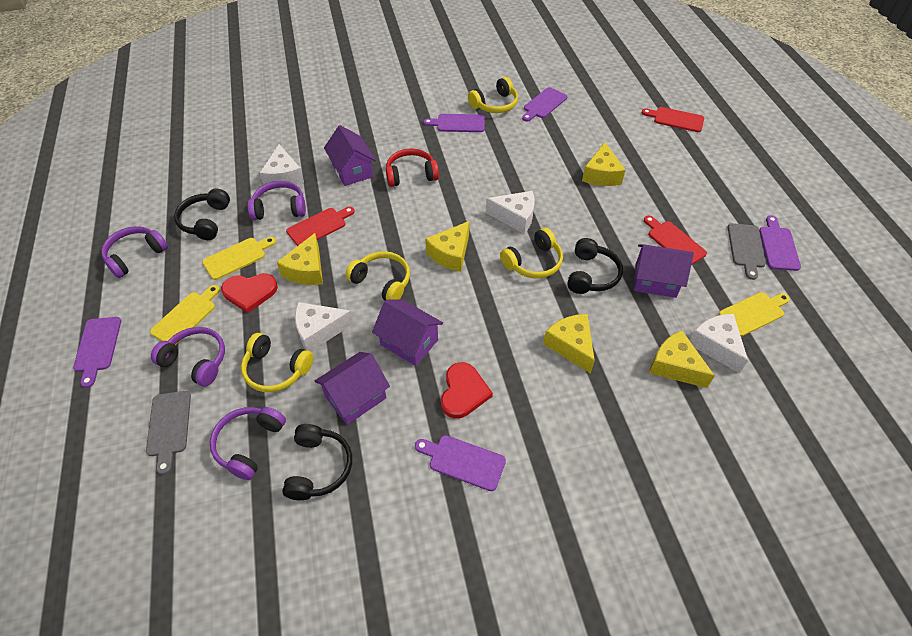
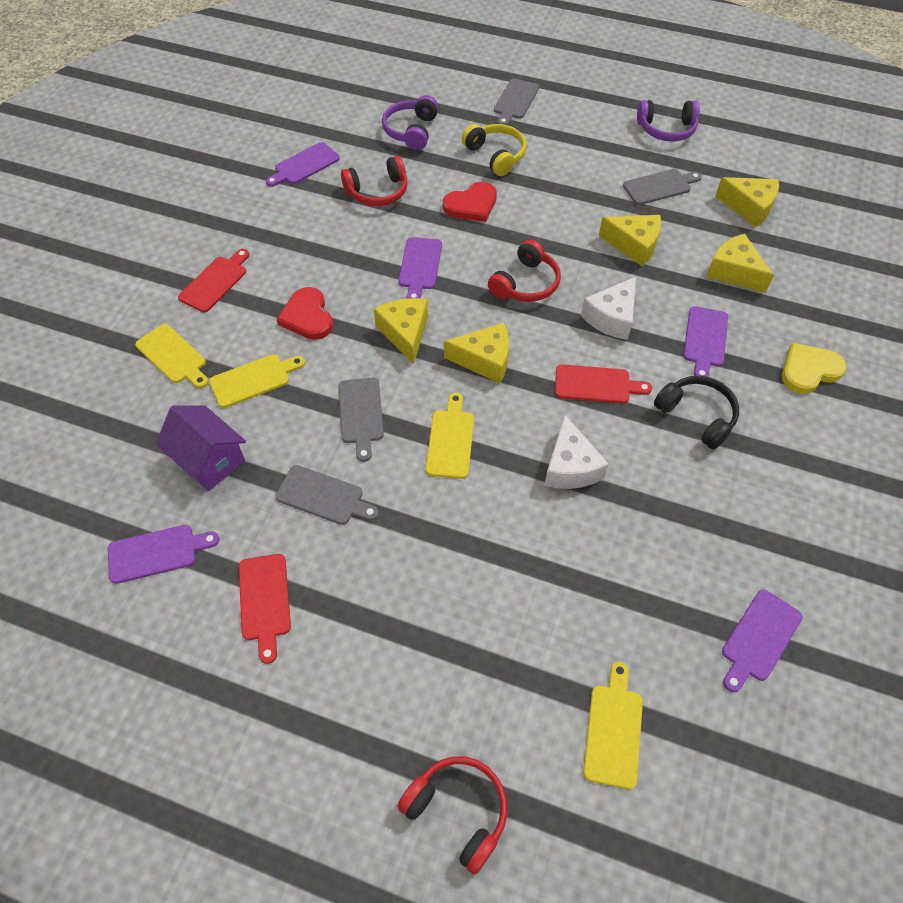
black headphones: 3 -> 1
grey cutting board: 2 -> 4
purple headphones: 4 -> 2
purple house: 4 -> 1
red headphones: 1 -> 3
white cheese: 4 -> 2
yellow cutting board: 3 -> 4
yellow headphones: 4 -> 1
yellow heart: 0 -> 1

